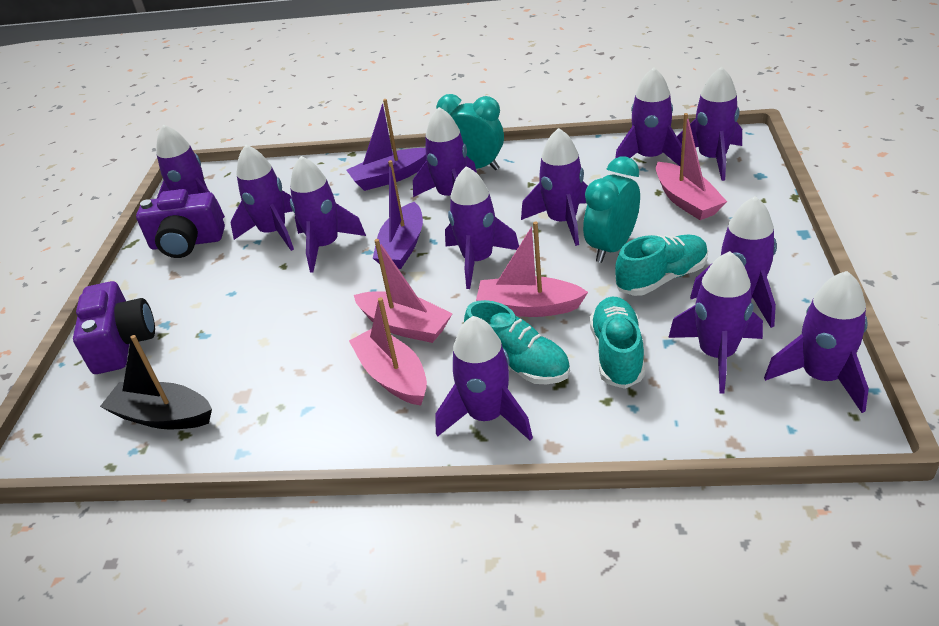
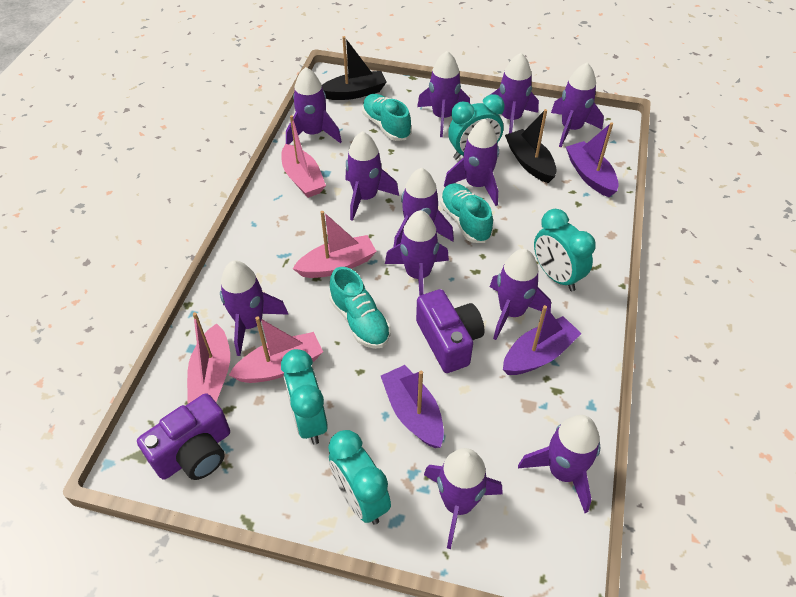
black boat: 1 -> 2
purple boat: 2 -> 3
turquoise clock: 2 -> 4

